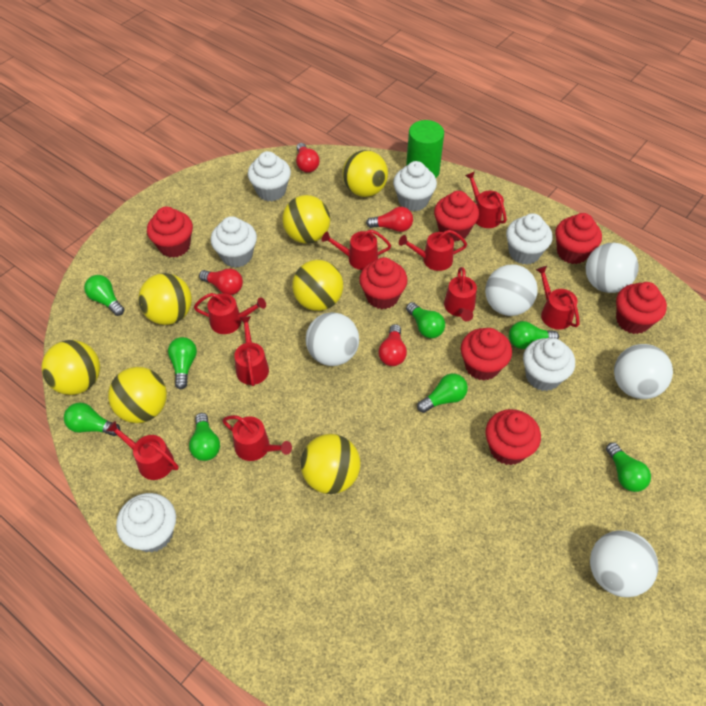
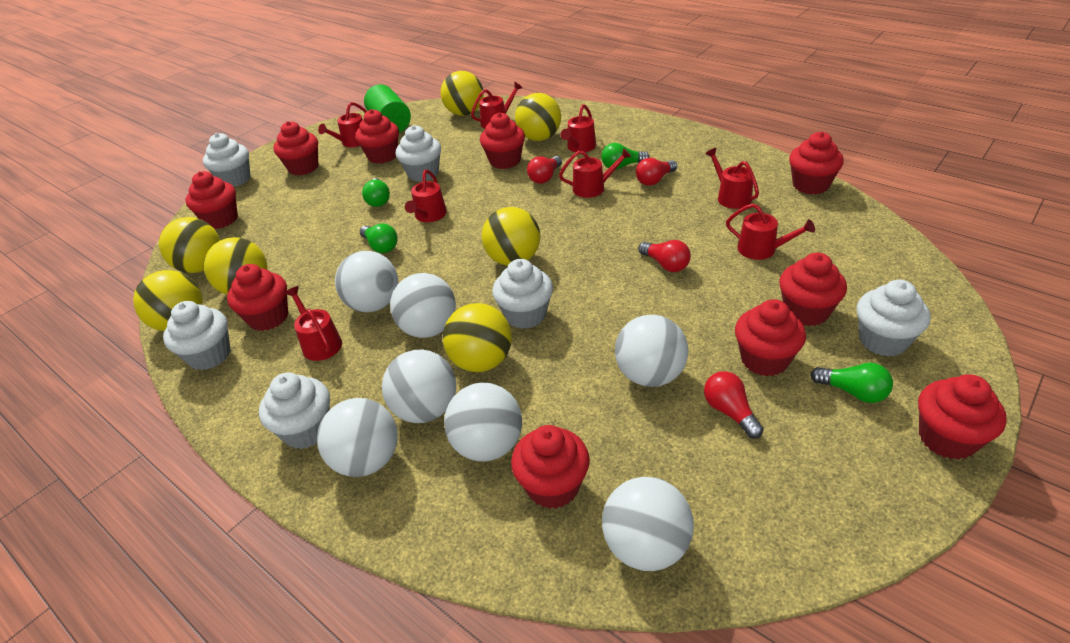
green light bulb: 8 -> 4
red cupcake: 7 -> 10
red watering can: 9 -> 8
white ball: 5 -> 7

